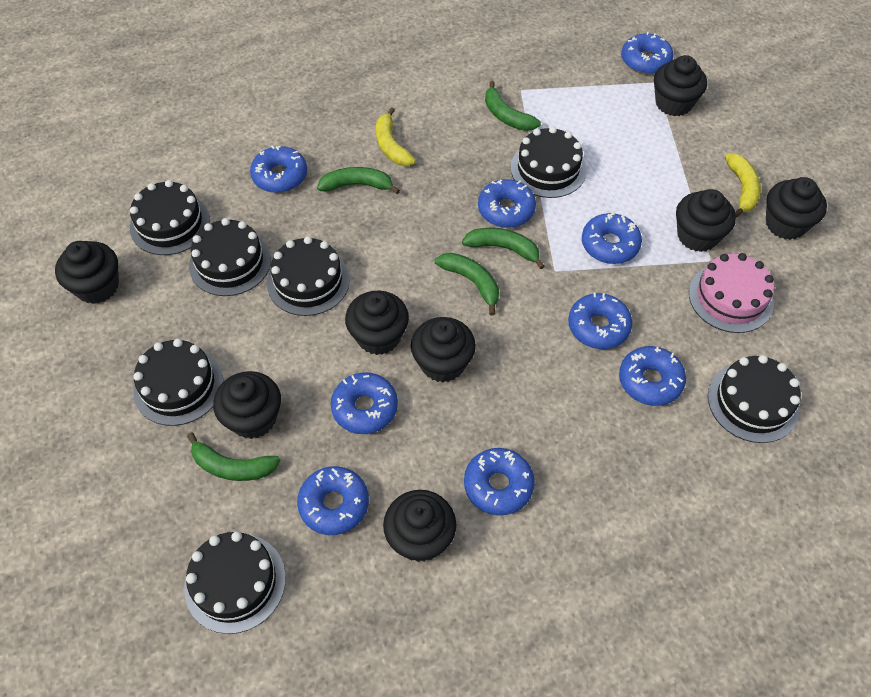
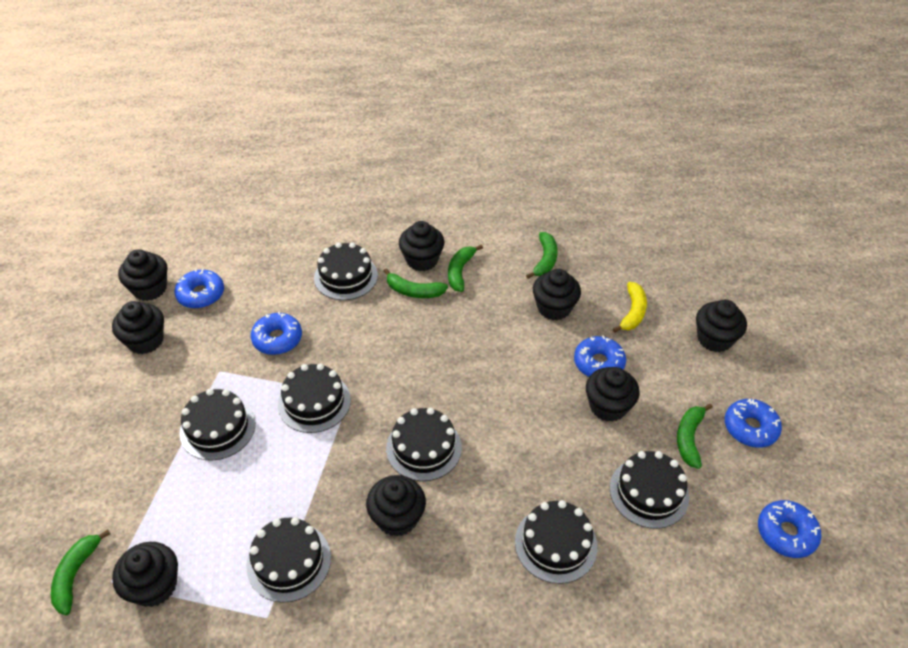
blue donut: 9 -> 5
pink cake: 1 -> 0
yellow banana: 2 -> 1

